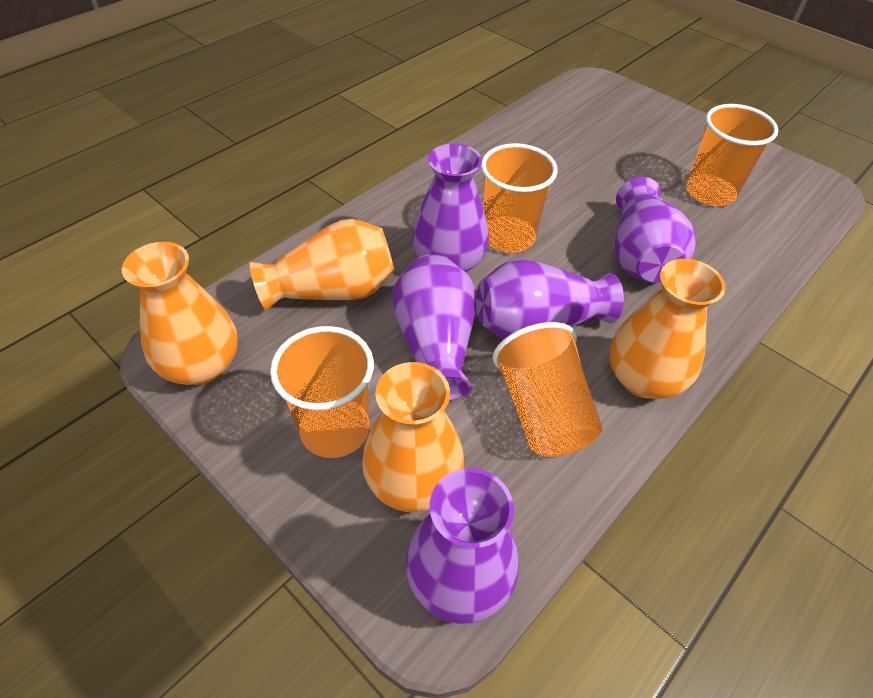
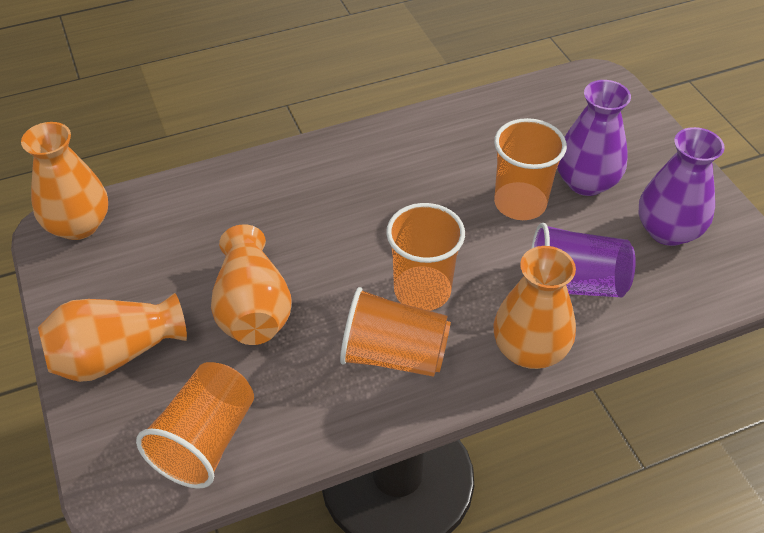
purple cup: 0 -> 1
purple vase: 5 -> 2

